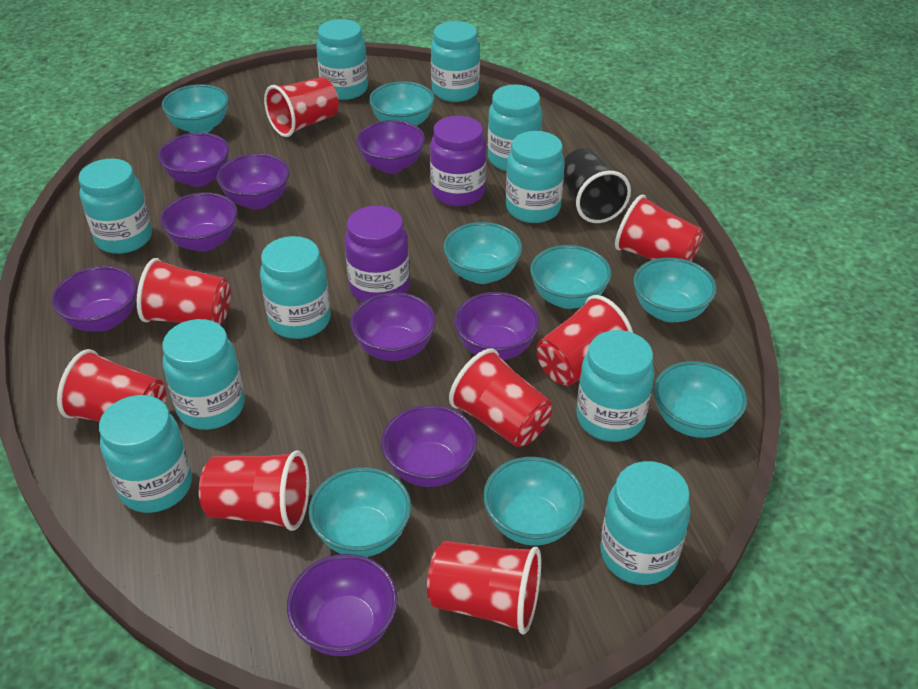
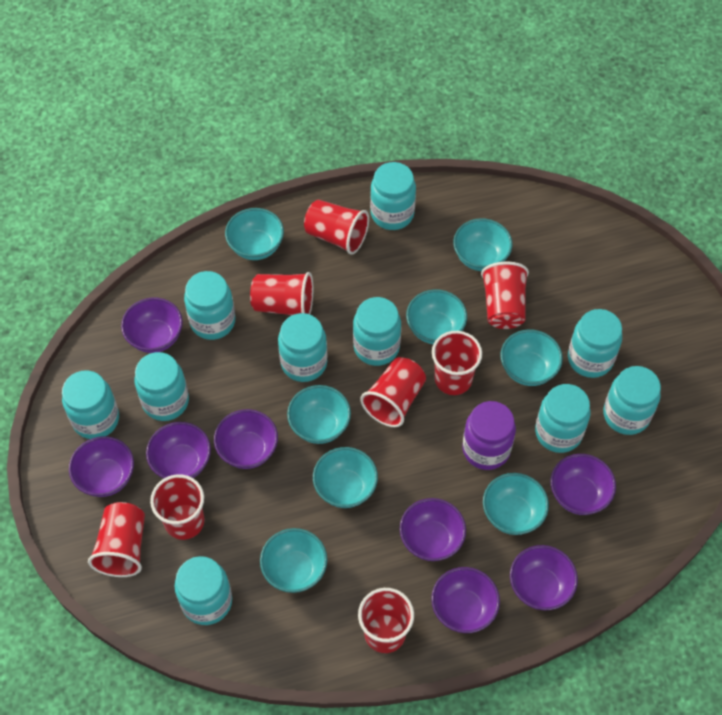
black cup: 1 -> 0
purple bowl: 9 -> 8
purple jar: 2 -> 1

